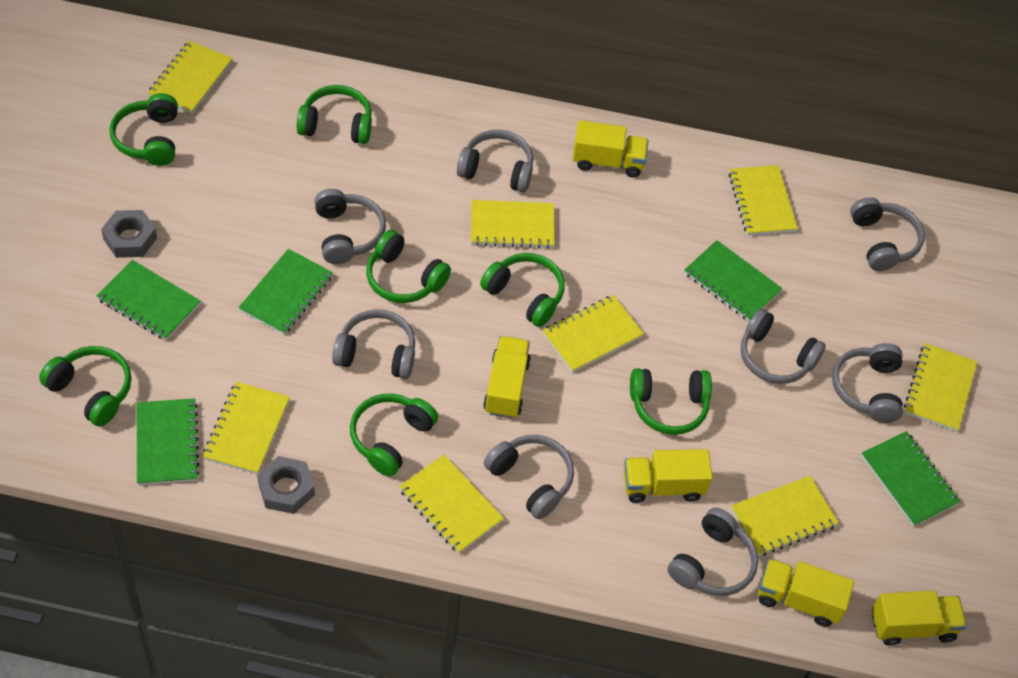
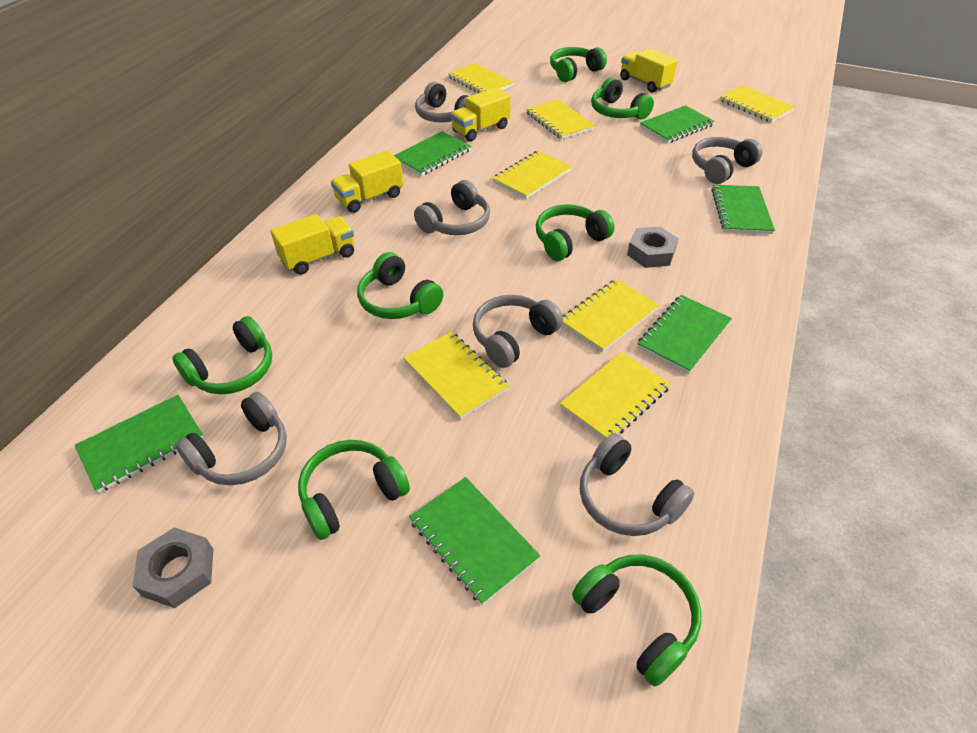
green notebook: 5 -> 6
grey headphones: 8 -> 6
yellow notebook: 8 -> 7
yellow truck: 5 -> 4

